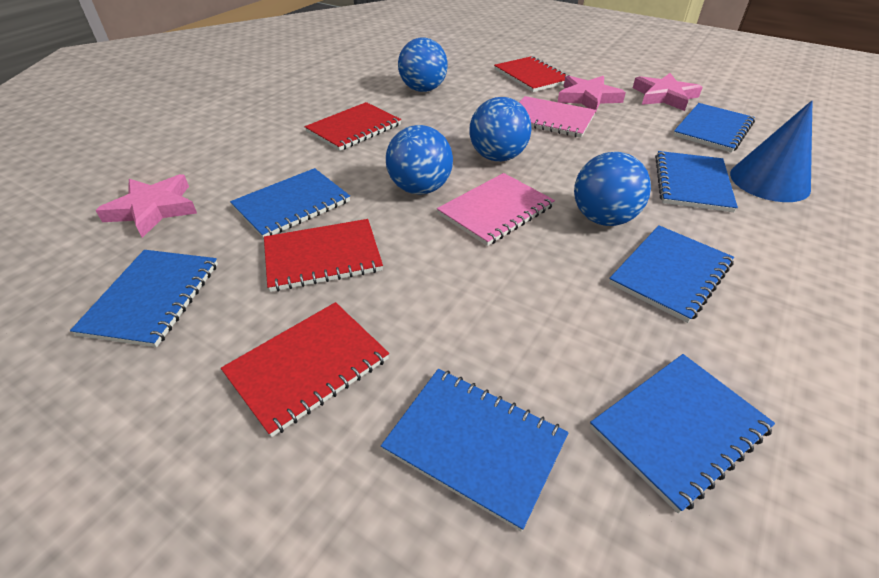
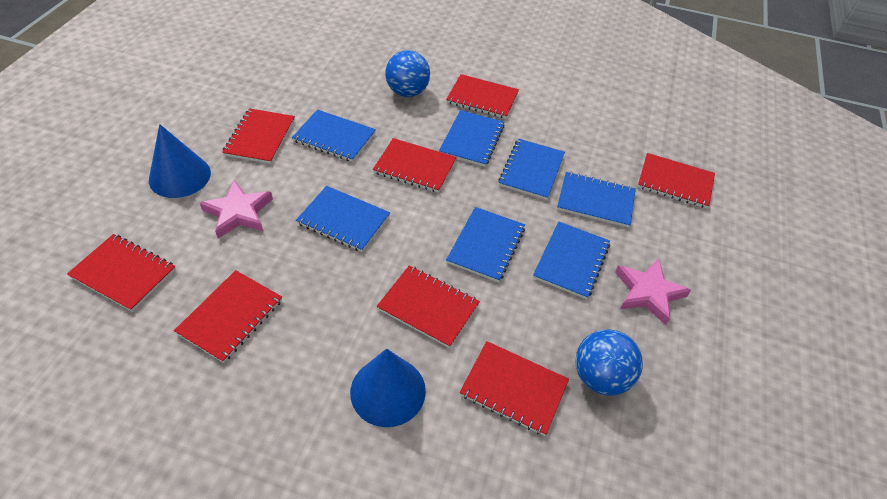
blue ball: 4 -> 2
blue cone: 1 -> 2
pink notebook: 2 -> 0
pink star: 3 -> 2
red notebook: 4 -> 8

